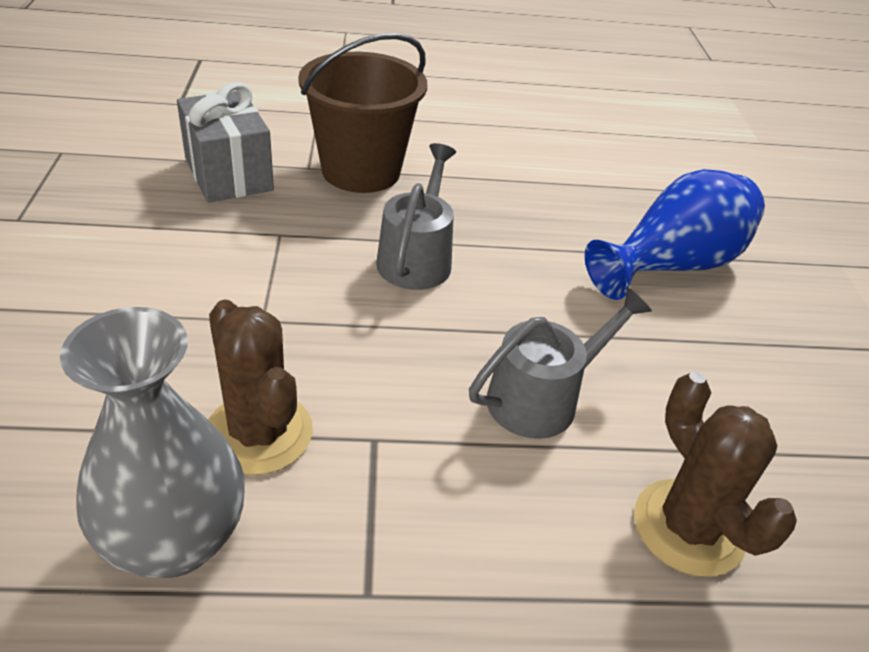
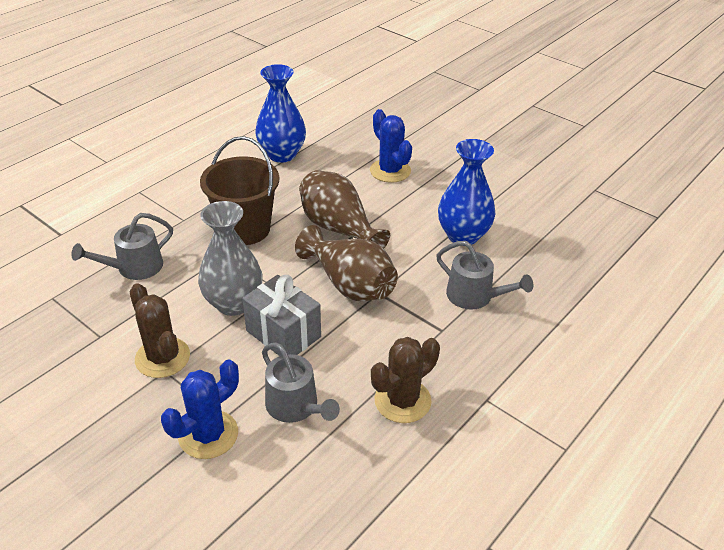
blue cactus: 0 -> 2
blue vase: 1 -> 2
brown vase: 0 -> 2
grey watering can: 2 -> 3

